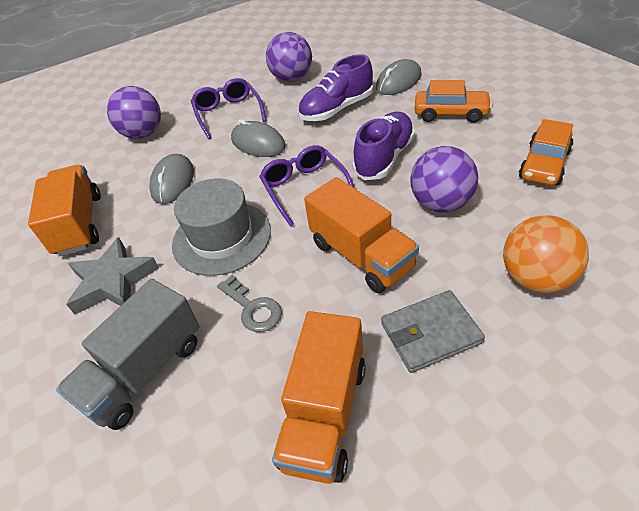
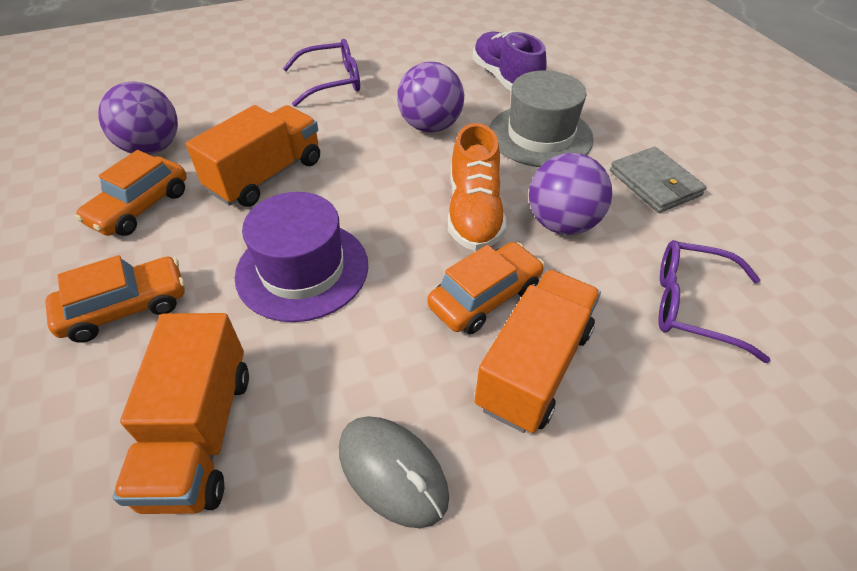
grey key: 1 -> 0
grey mouse: 3 -> 1
grey star: 1 -> 0
grey truck: 1 -> 0
orange ball: 1 -> 0
orange car: 2 -> 3
orange shoe: 0 -> 1
purple hat: 0 -> 1
purple shoe: 2 -> 1

